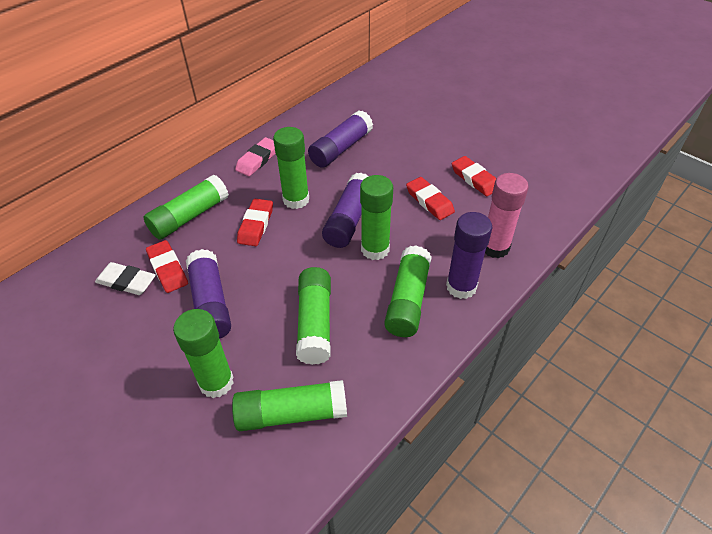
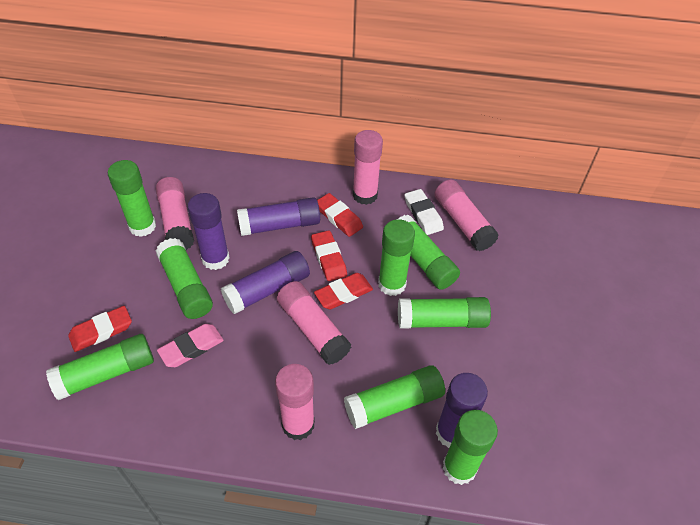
green glue stick: 7 -> 8
pink glue stick: 1 -> 5

